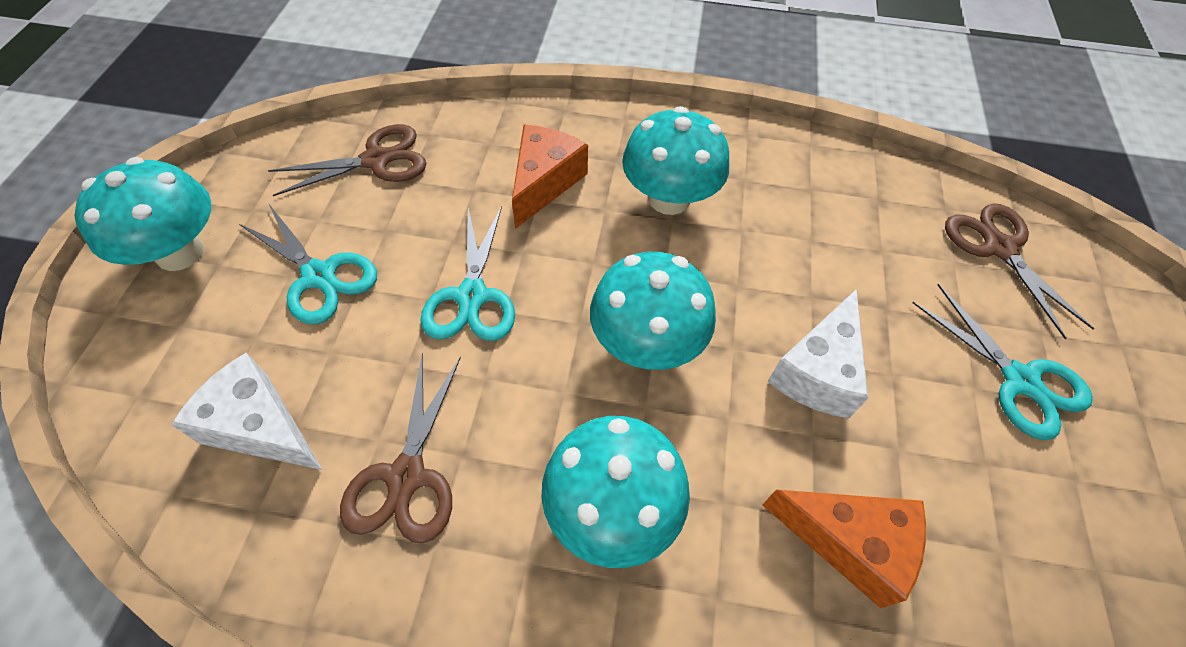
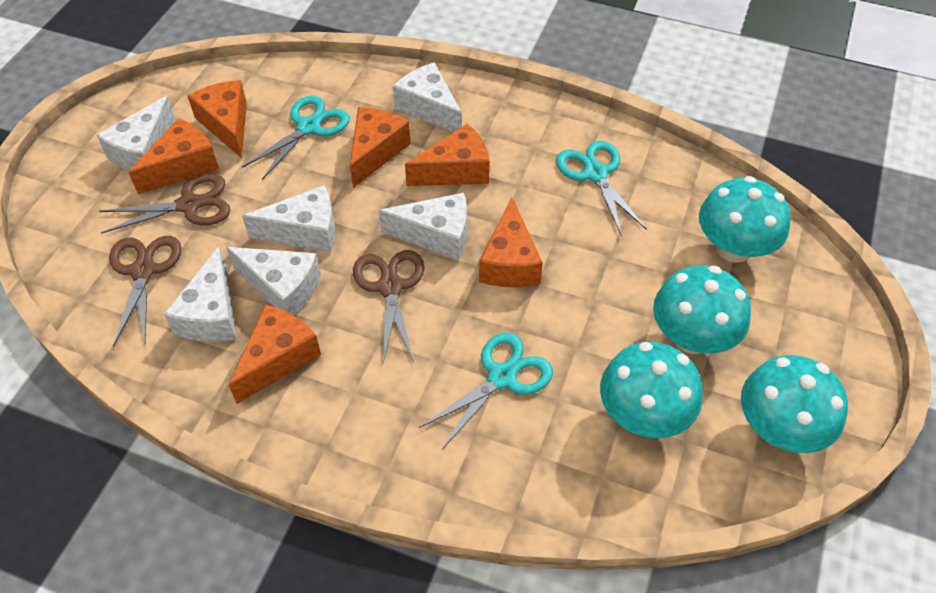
orange cheese: 2 -> 6
white cheese: 2 -> 6

